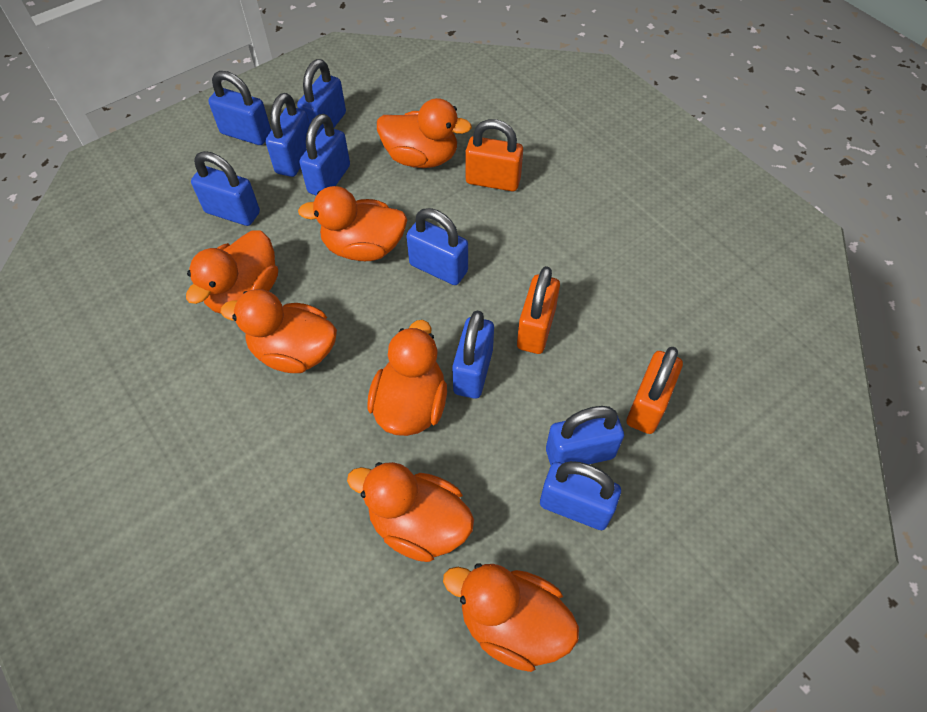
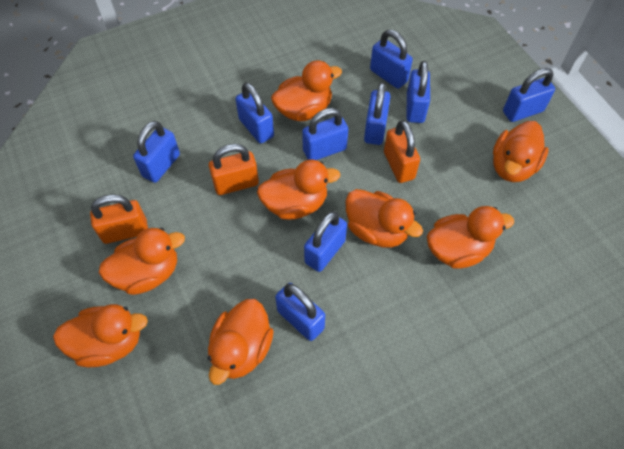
orange duck: 7 -> 8

